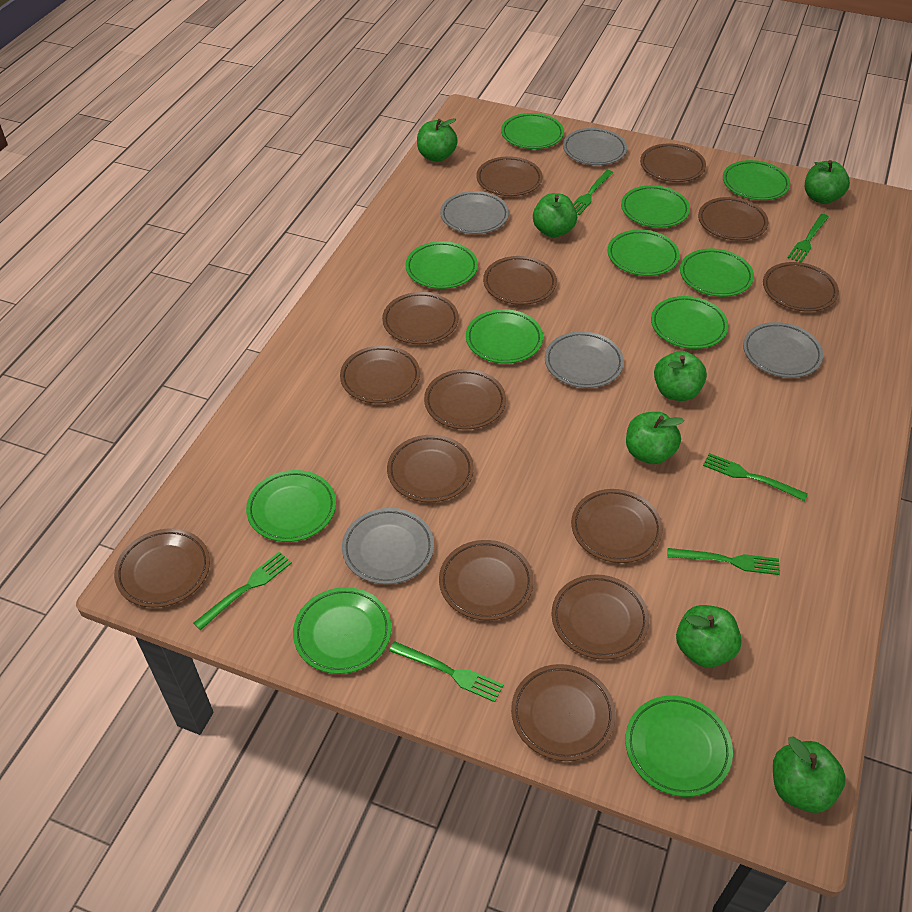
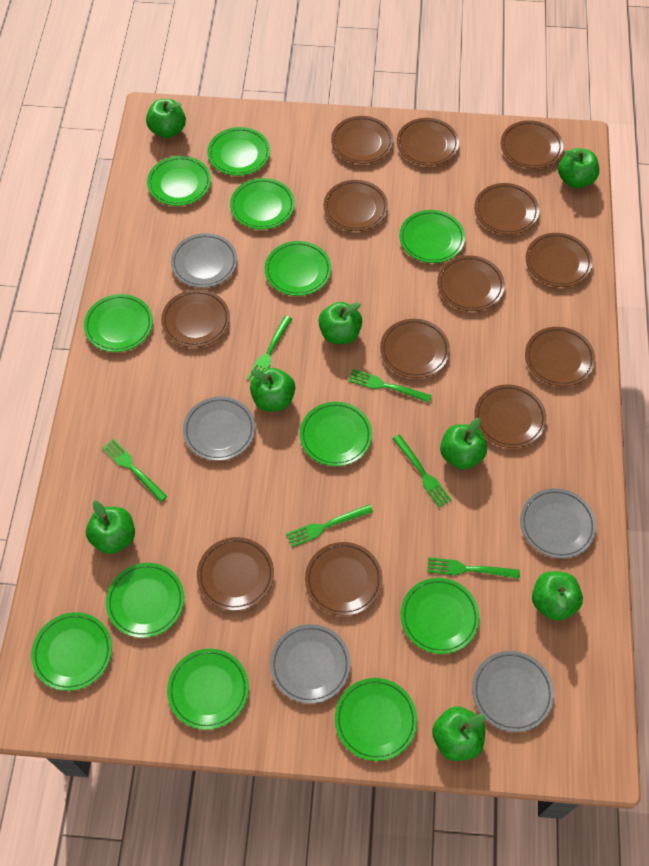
brown plate: 14 -> 13
green apple: 7 -> 8
green plate: 11 -> 12

